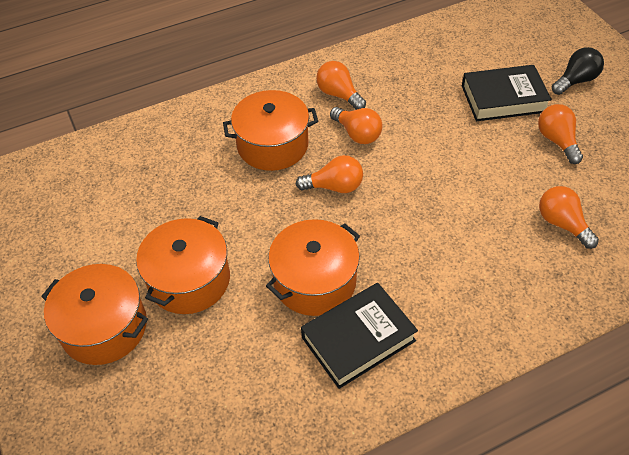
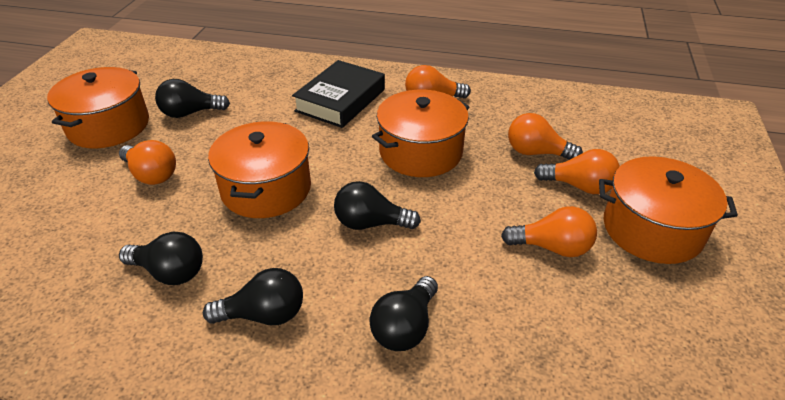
black book: 2 -> 1
black light bulb: 1 -> 5

